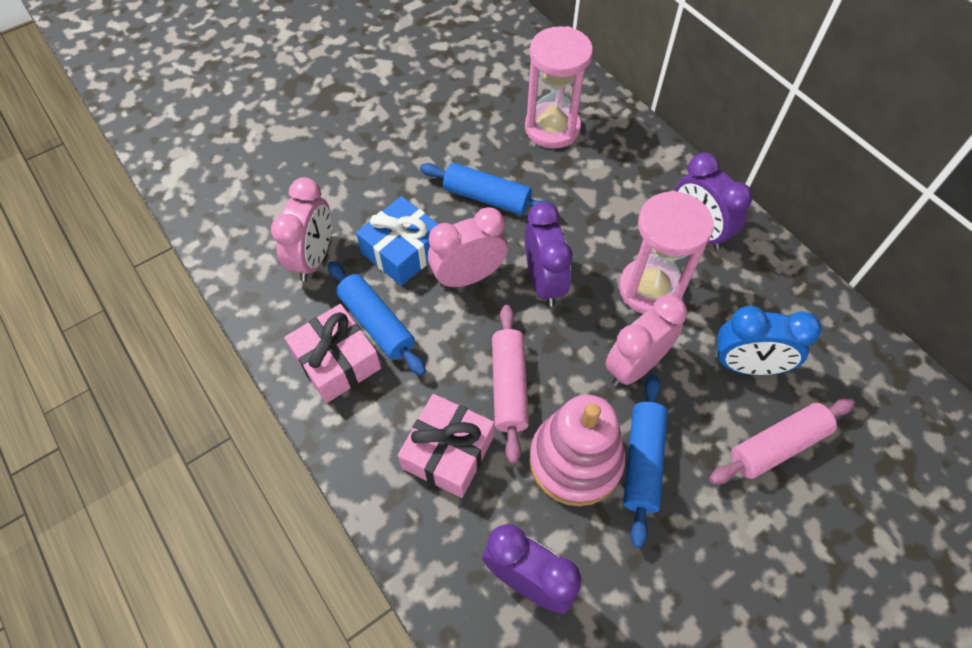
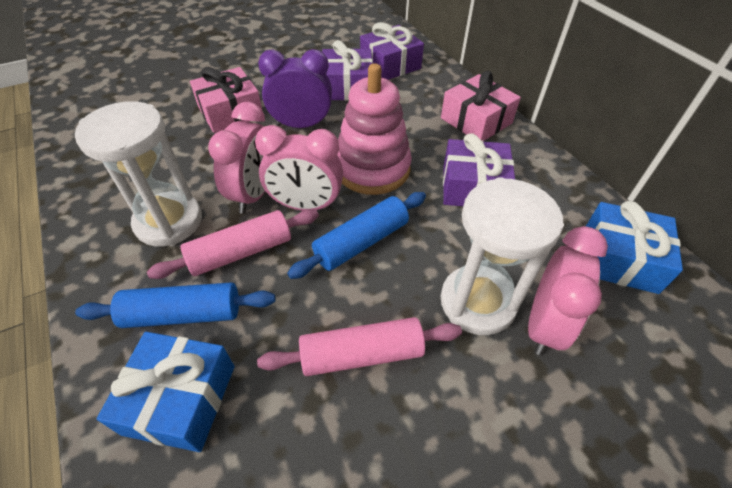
blue clock: 1 -> 0
blue gift: 1 -> 2
blue rolling pin: 3 -> 2
pink hourglass: 2 -> 0
purple clock: 3 -> 1
purple gift: 0 -> 3
white hourglass: 0 -> 2

